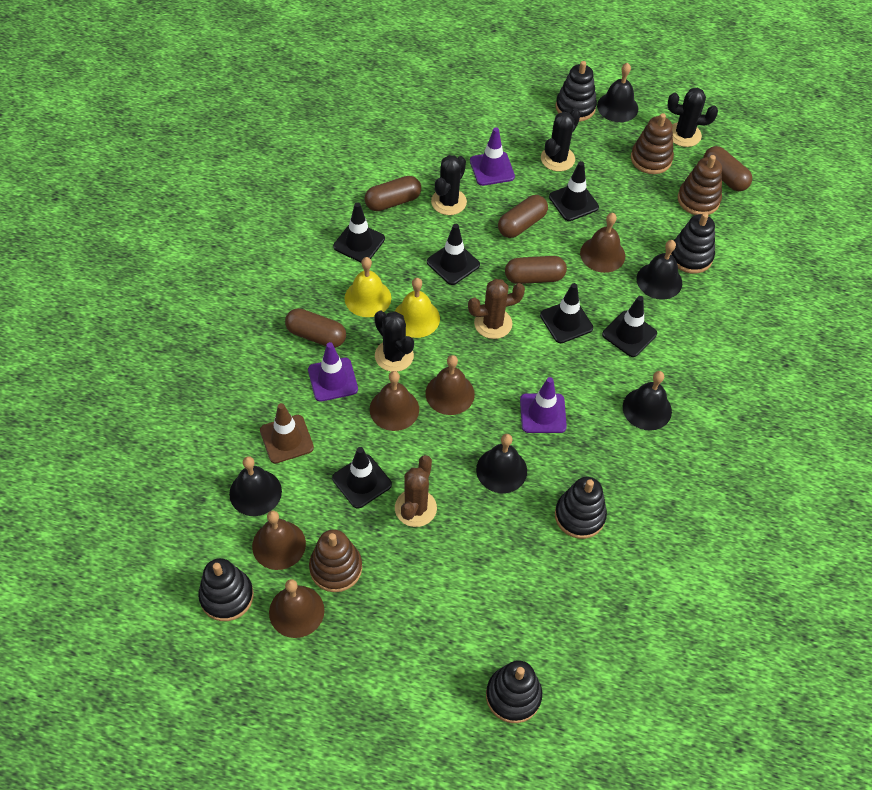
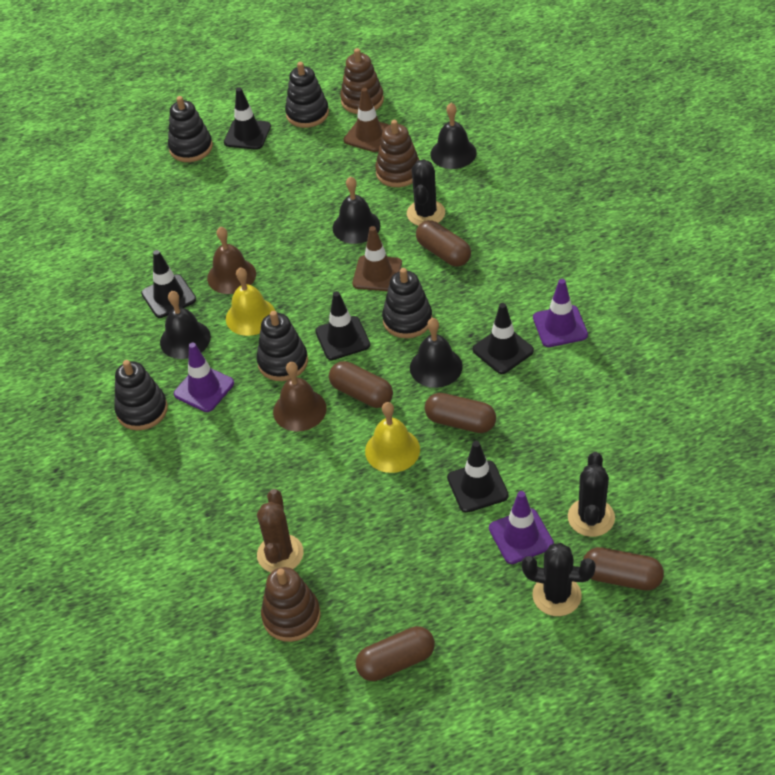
black bell: 5 -> 4
black cactus: 4 -> 3
black traffic cone: 6 -> 5
brown bell: 5 -> 2
brown cactus: 2 -> 1
brown traffic cone: 1 -> 2

